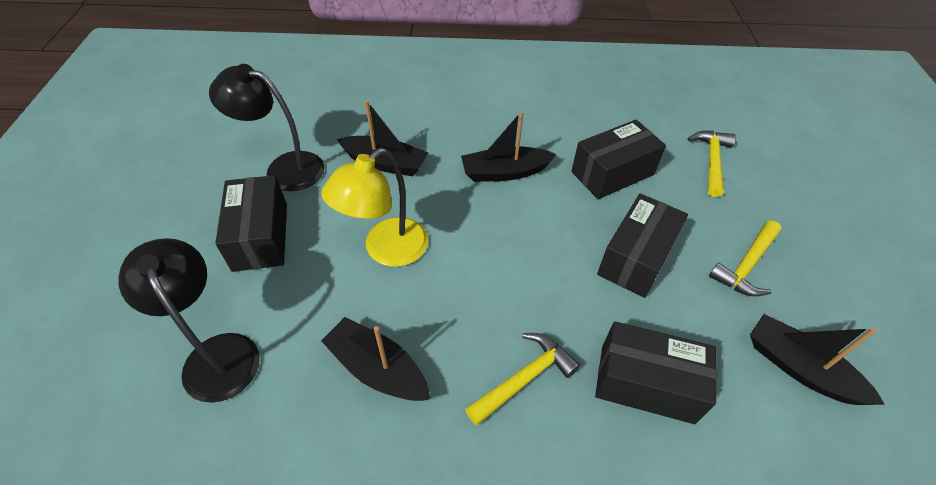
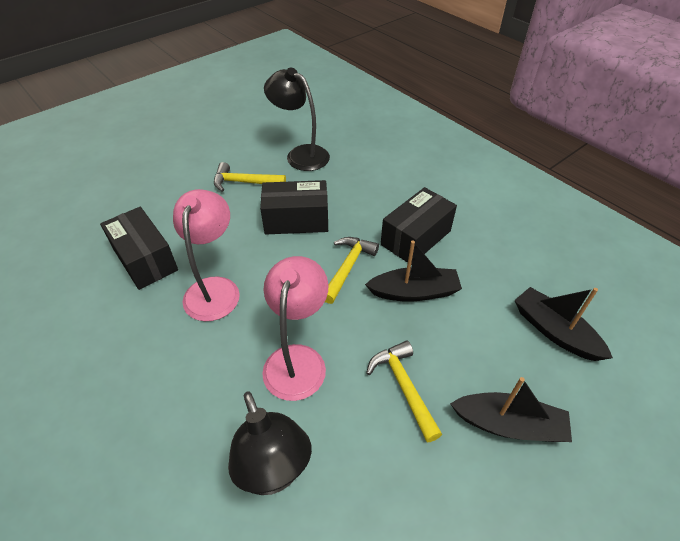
black boat: 4 -> 3
black box: 4 -> 3
pink lamp: 0 -> 2
yellow lamp: 1 -> 0

